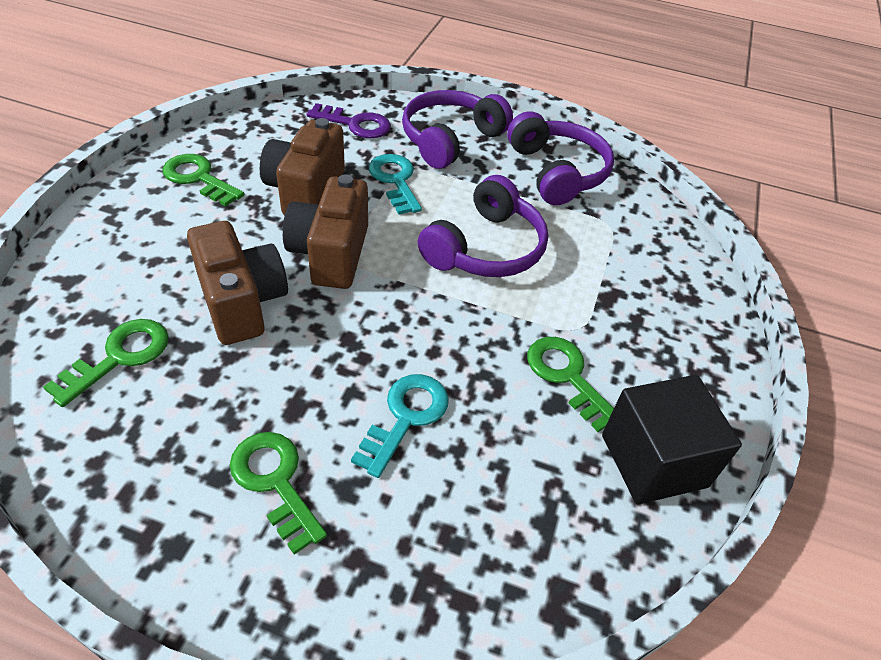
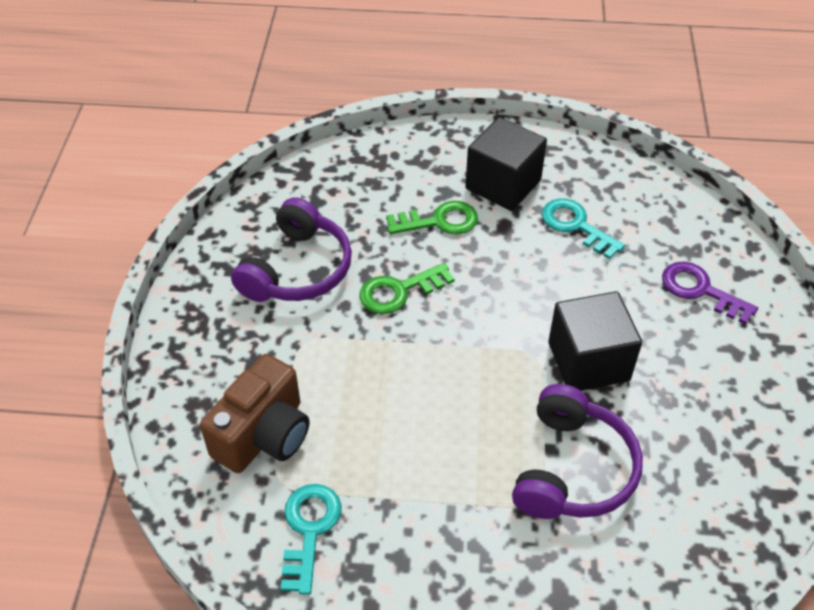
black cube: 1 -> 2
brown camera: 3 -> 1
green key: 4 -> 2
purple headphones: 3 -> 2

